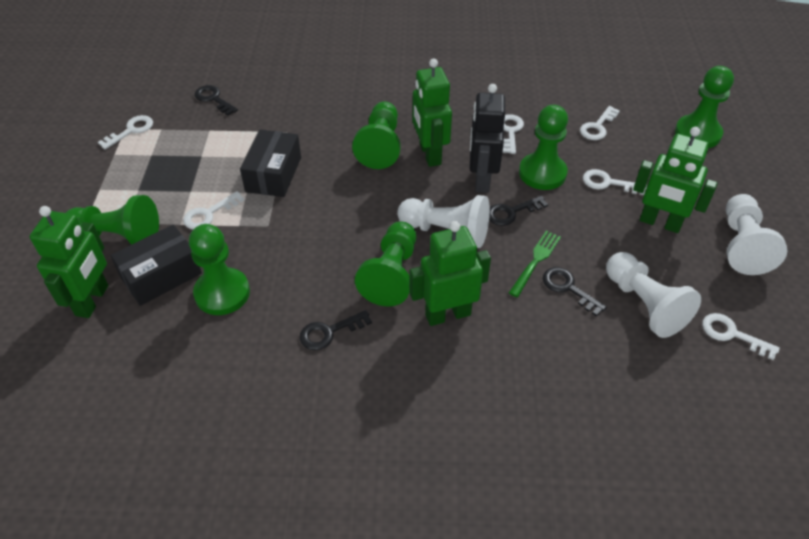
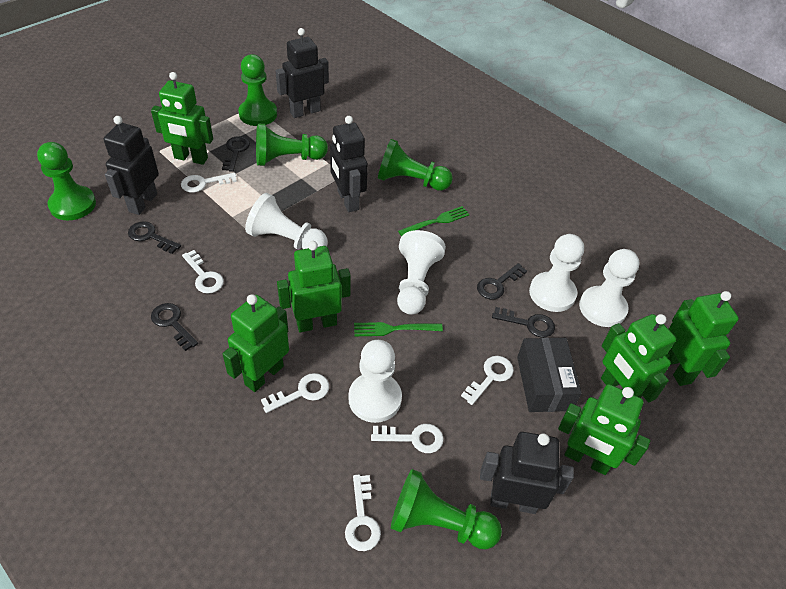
black box: 2 -> 1
black key: 4 -> 5
black robot: 1 -> 4
green fork: 1 -> 2
green pawn: 6 -> 5
green robot: 4 -> 6
white pawn: 3 -> 5

